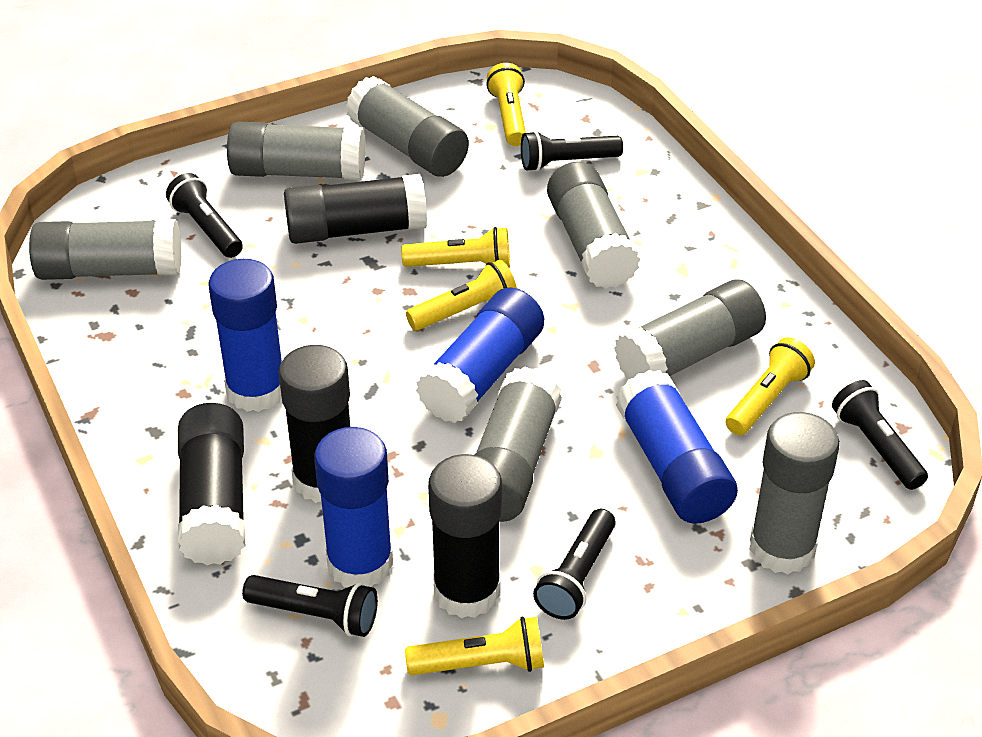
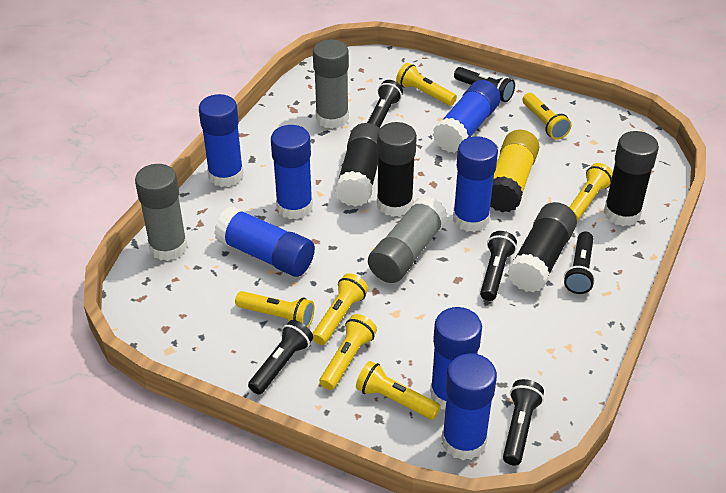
black flashlight: 5 -> 6
blue glue stick: 4 -> 7
grey glue stick: 7 -> 3
yellow flashlight: 5 -> 7
yellow glue stick: 0 -> 1

